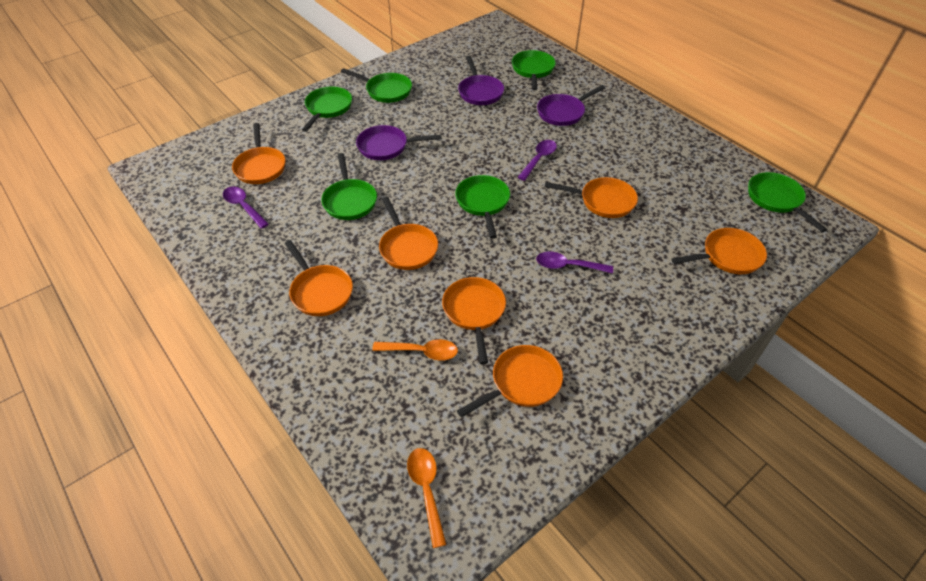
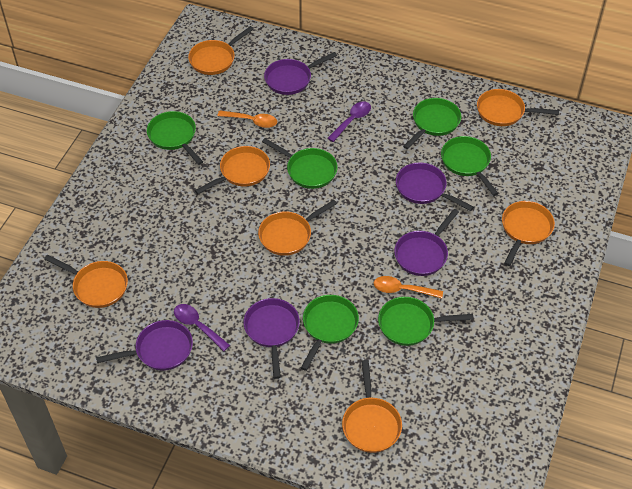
purple pan: 3 -> 5
purple spoon: 3 -> 2

